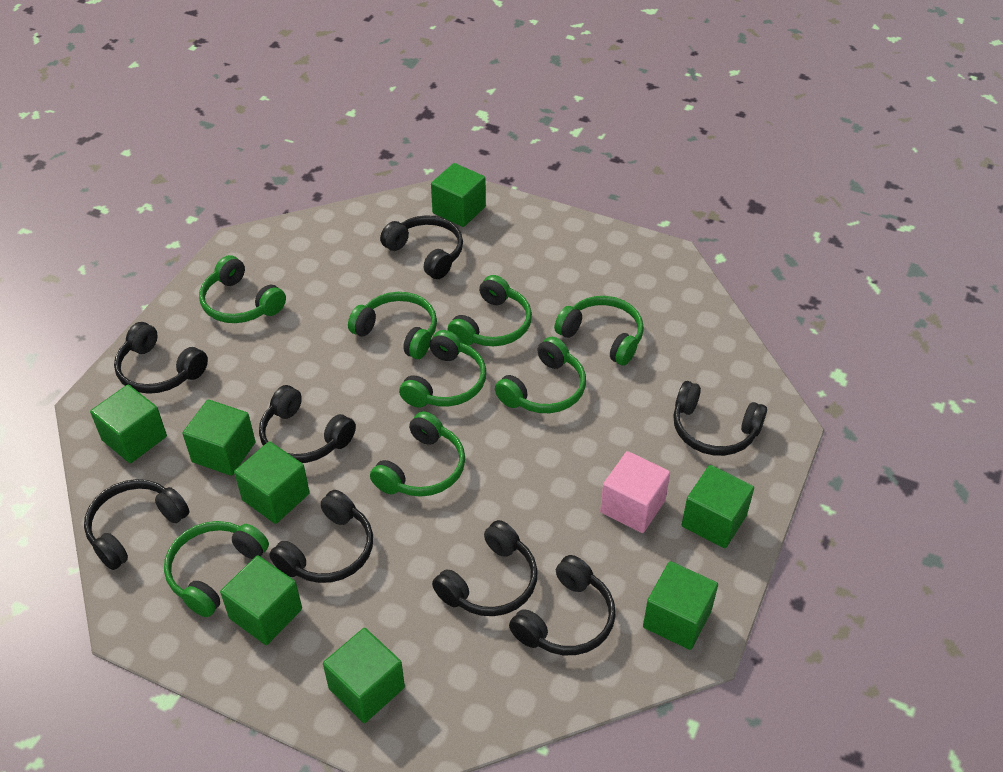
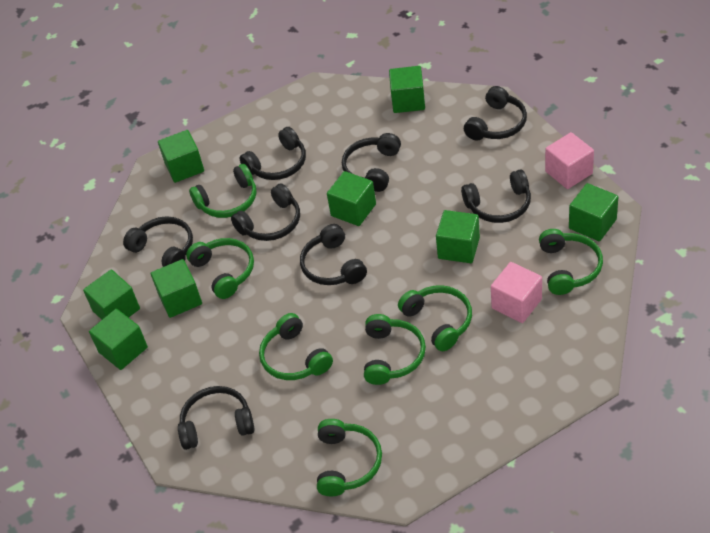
green headphones: 8 -> 7
pink cube: 1 -> 2

